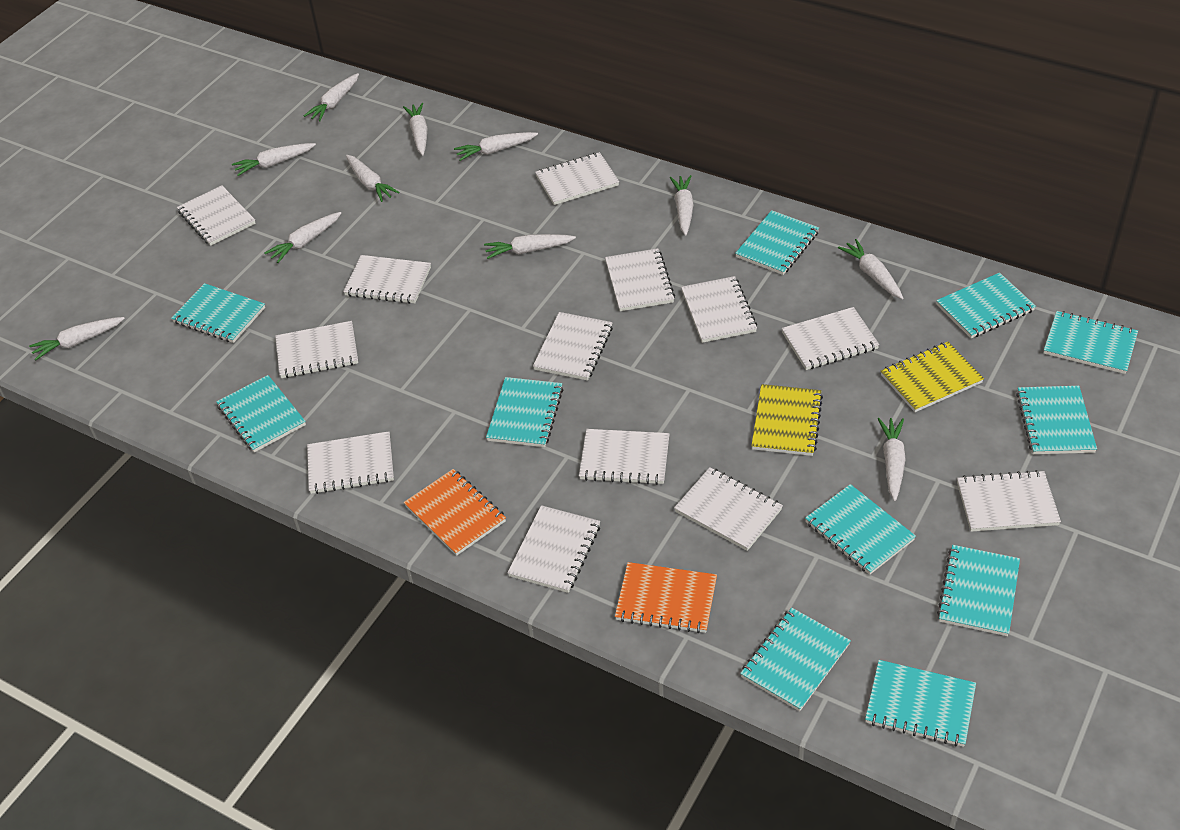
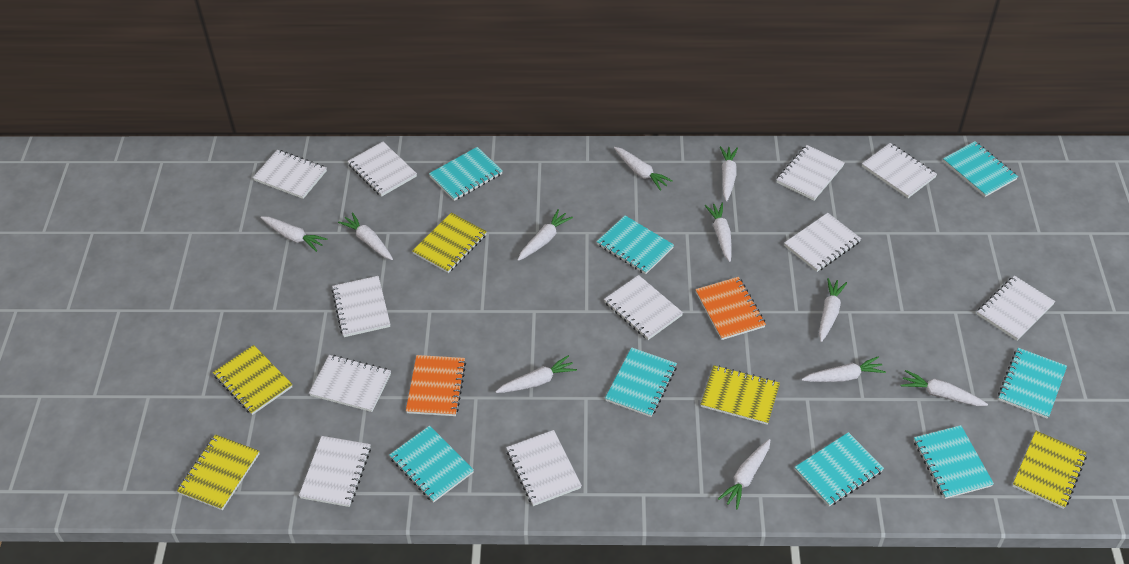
turquoise notebook: 11 -> 8
white notebook: 13 -> 11
yellow notebook: 2 -> 5

